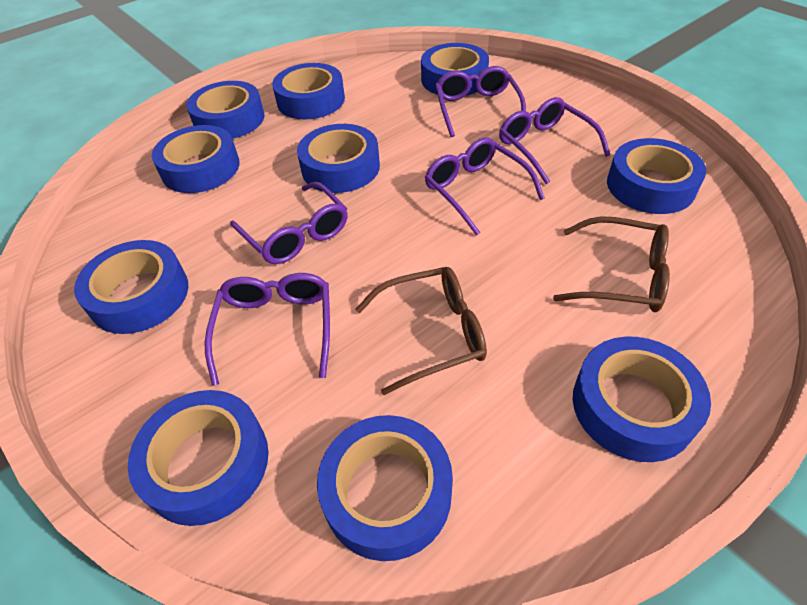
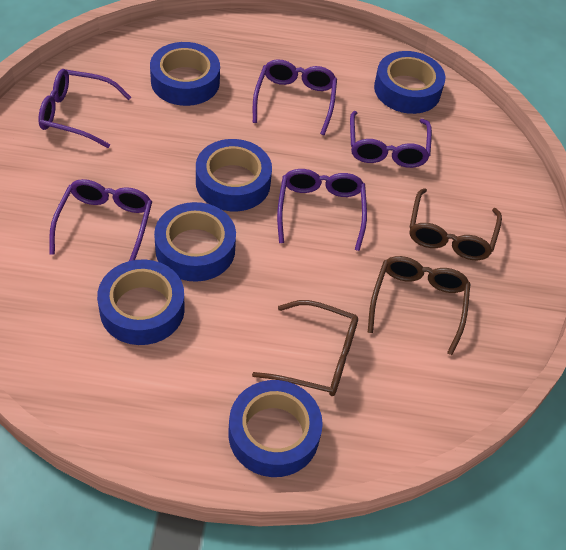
blue tape: 10 -> 6
brown glasses: 2 -> 3

